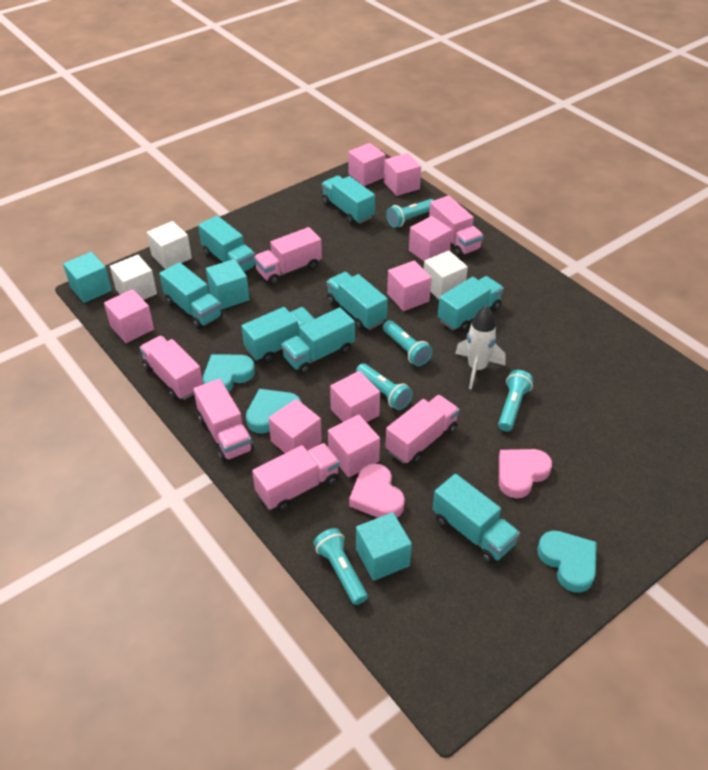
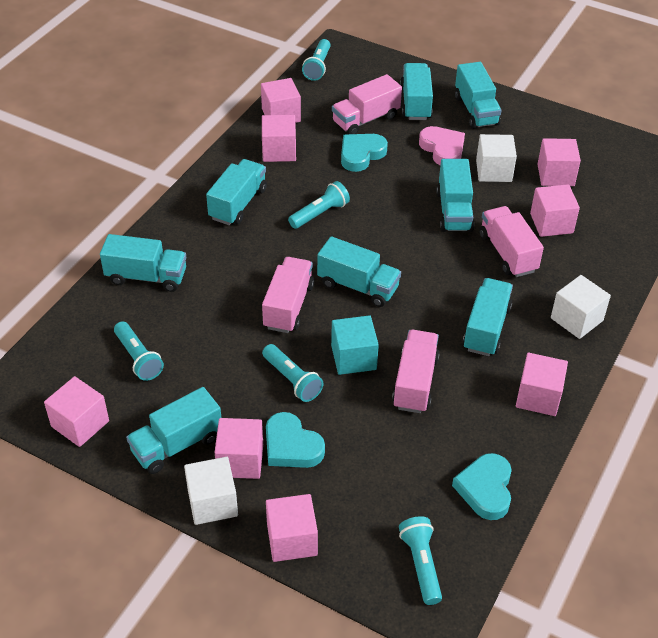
pink heart: 2 -> 1
pink truck: 6 -> 4
turquoise cube: 3 -> 1
white rocket: 1 -> 0

